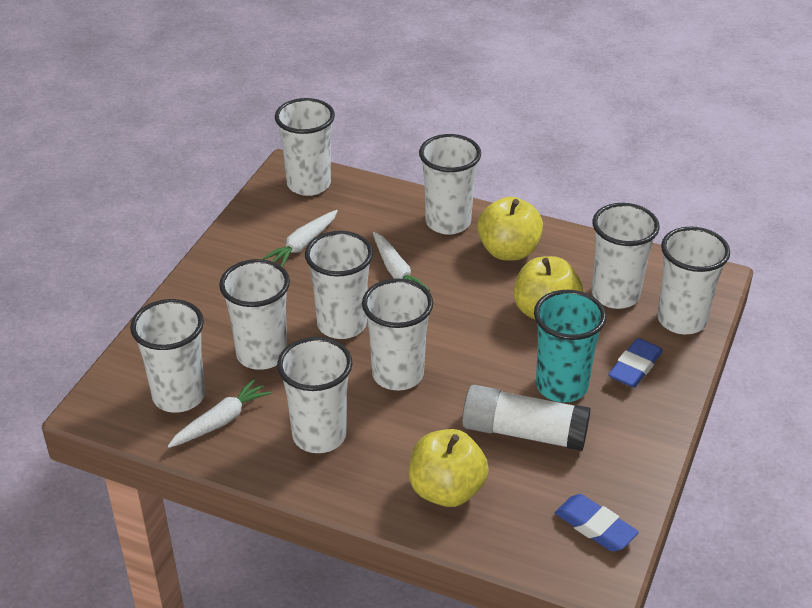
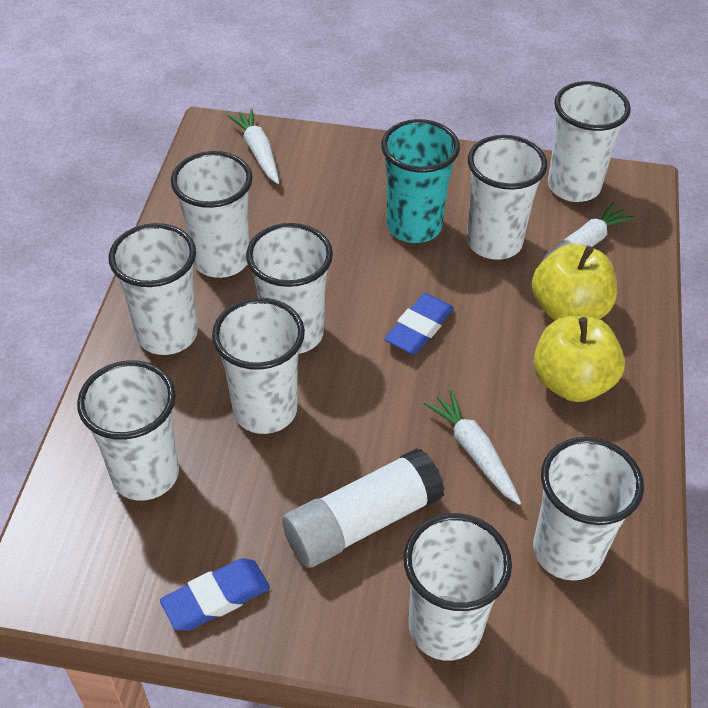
yellow apple: 3 -> 2

